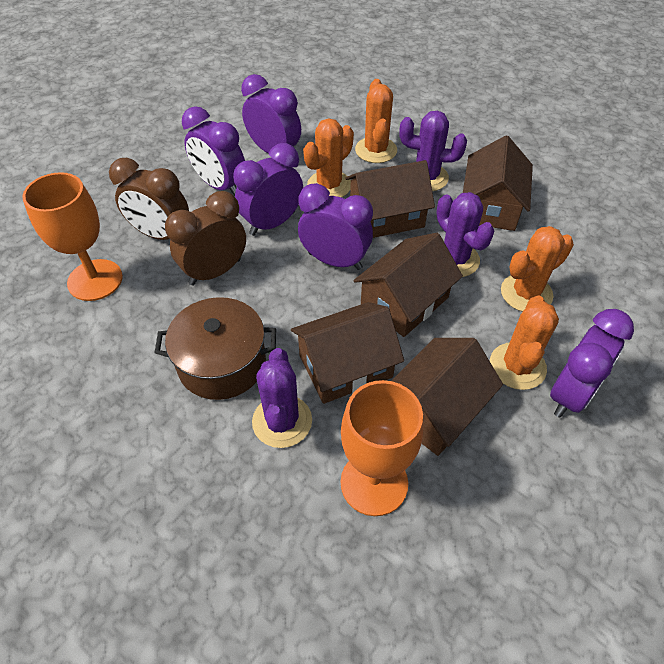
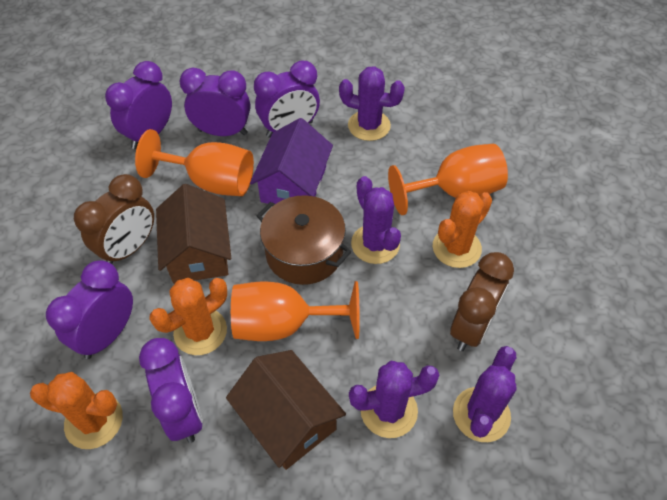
brown house: 5 -> 2
orange cactus: 4 -> 3
orange goblet: 2 -> 3
purple cactus: 3 -> 4
purple house: 0 -> 1

